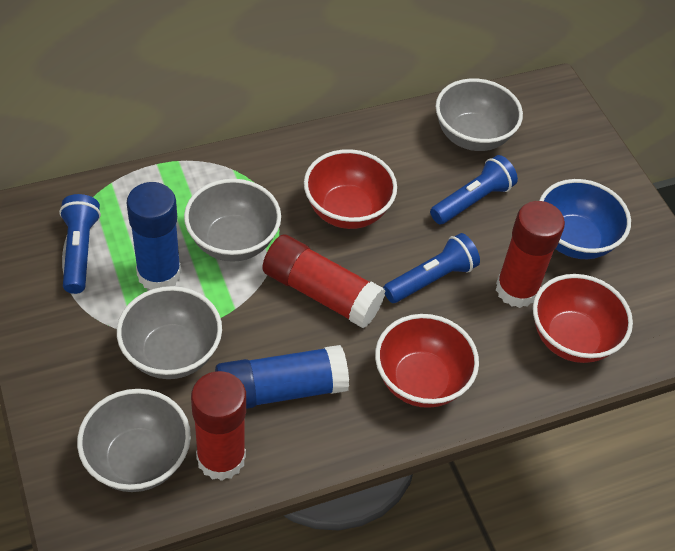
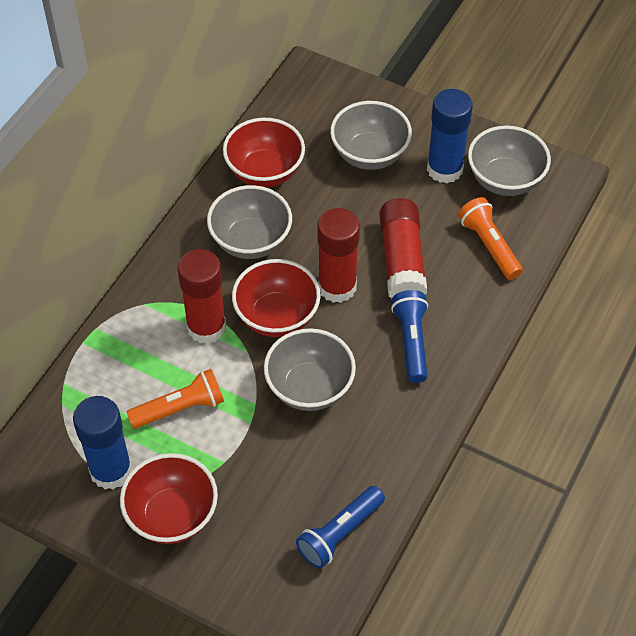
blue bowl: 1 -> 0
blue flashlight: 3 -> 2
orange flashlight: 0 -> 2

